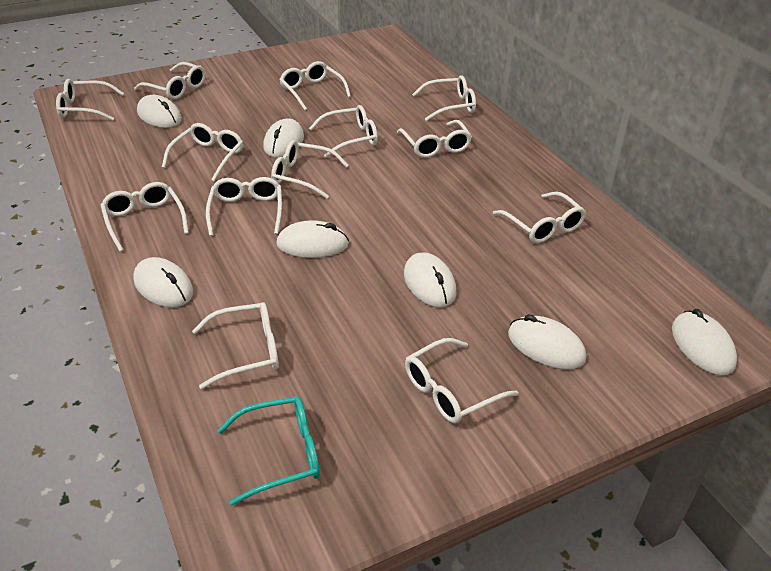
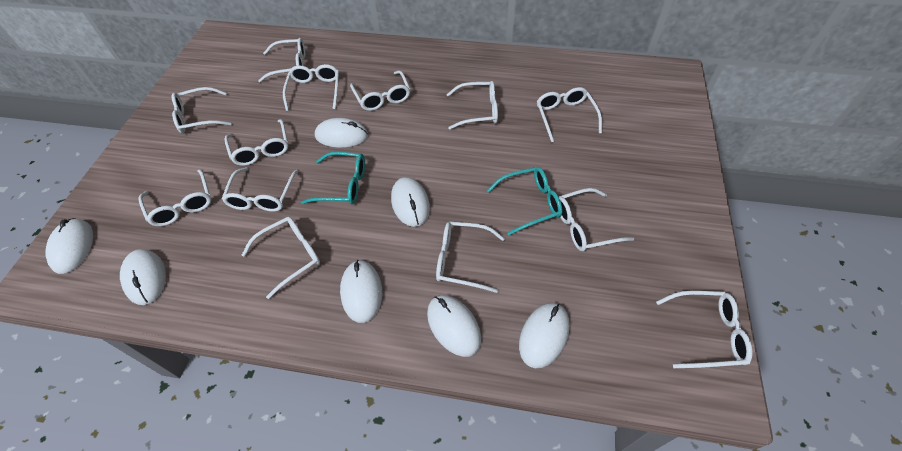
turquoise glasses: 1 -> 2

